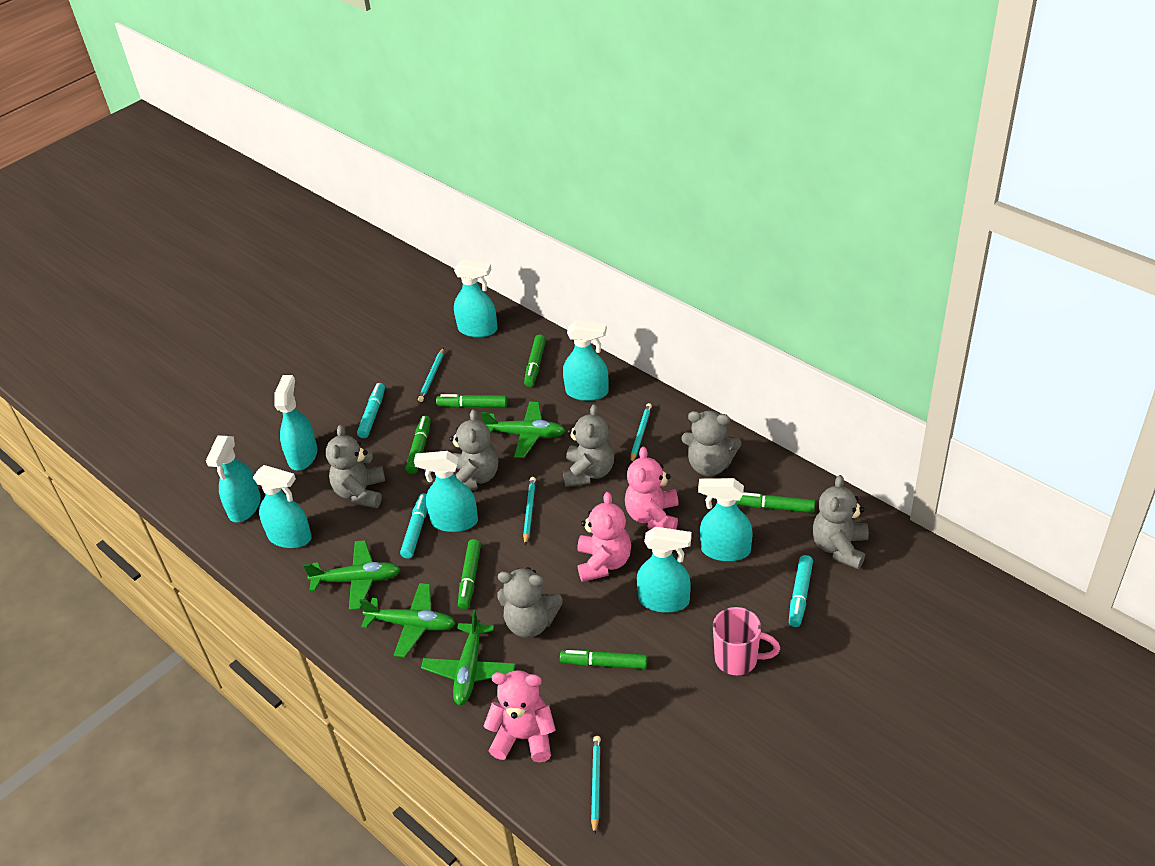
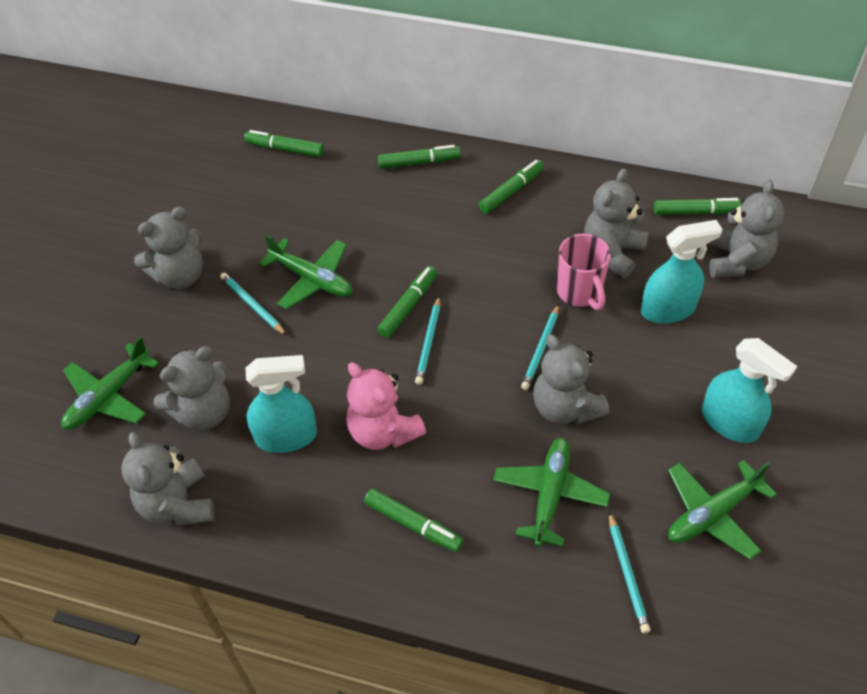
pink teddy bear: 3 -> 1
turquoise marker: 3 -> 0
turquoise spray bottle: 8 -> 3

